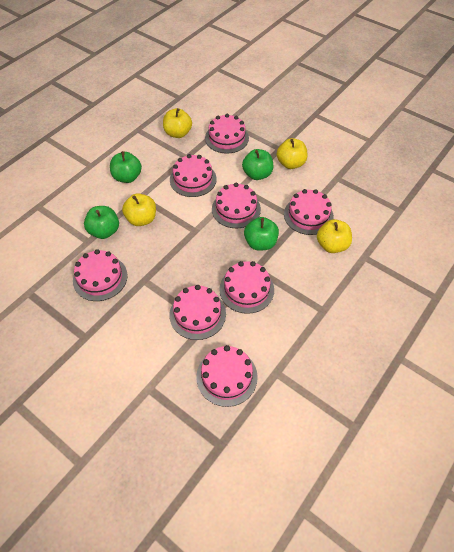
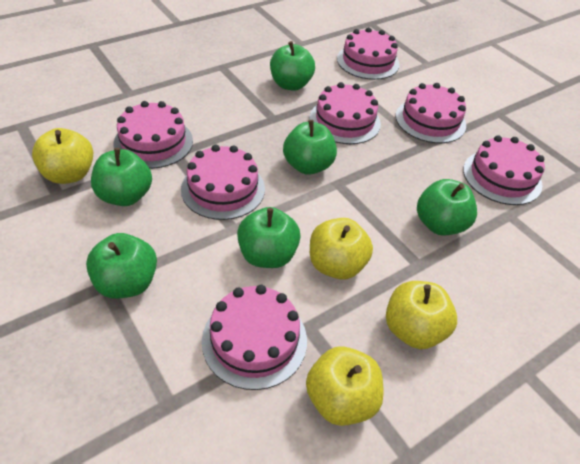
green apple: 4 -> 6
pink cake: 8 -> 7

